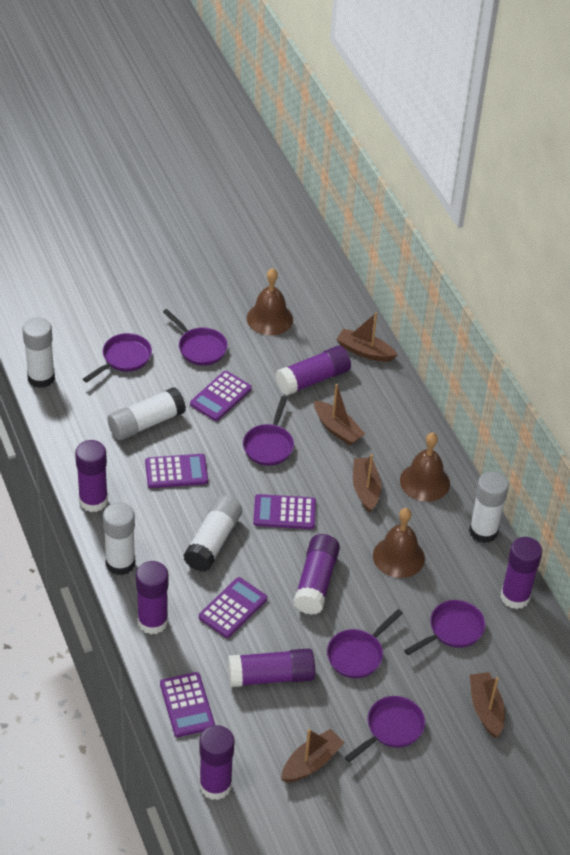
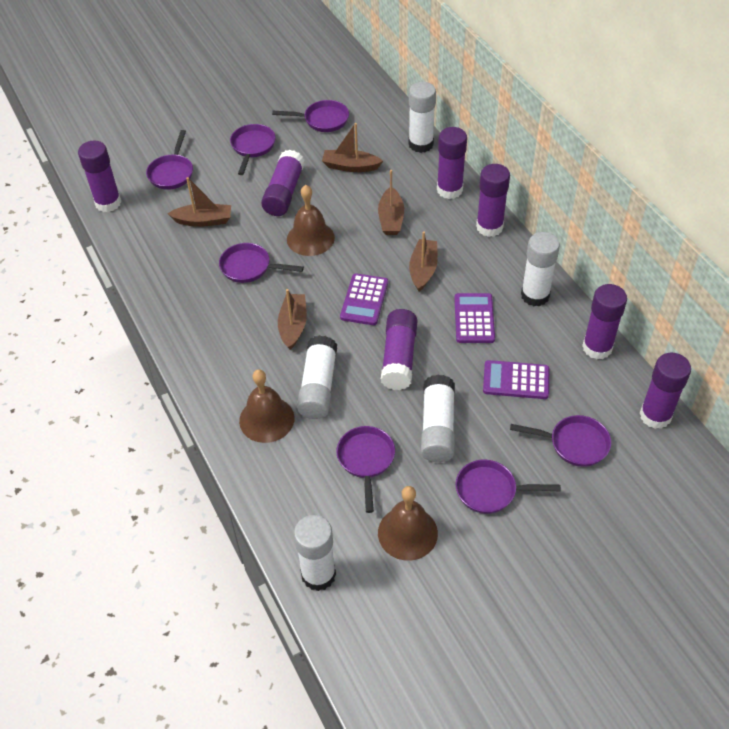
purple calculator: 5 -> 3
purple pan: 6 -> 7

